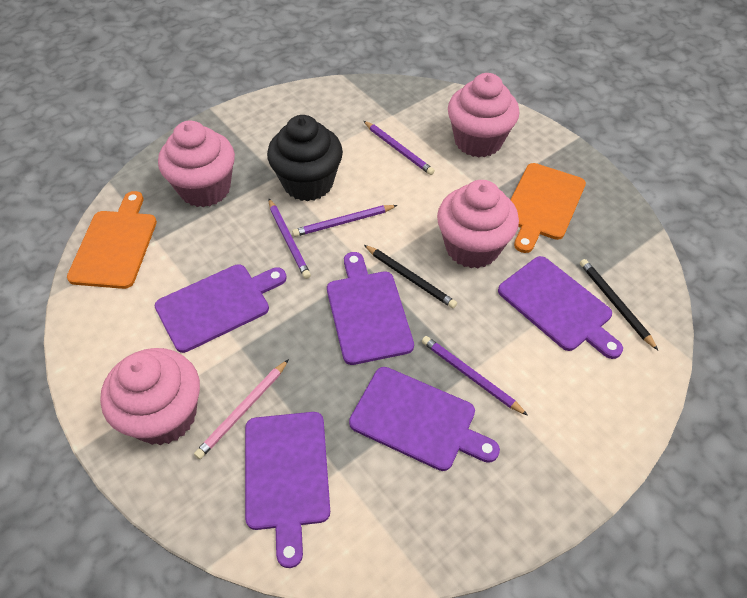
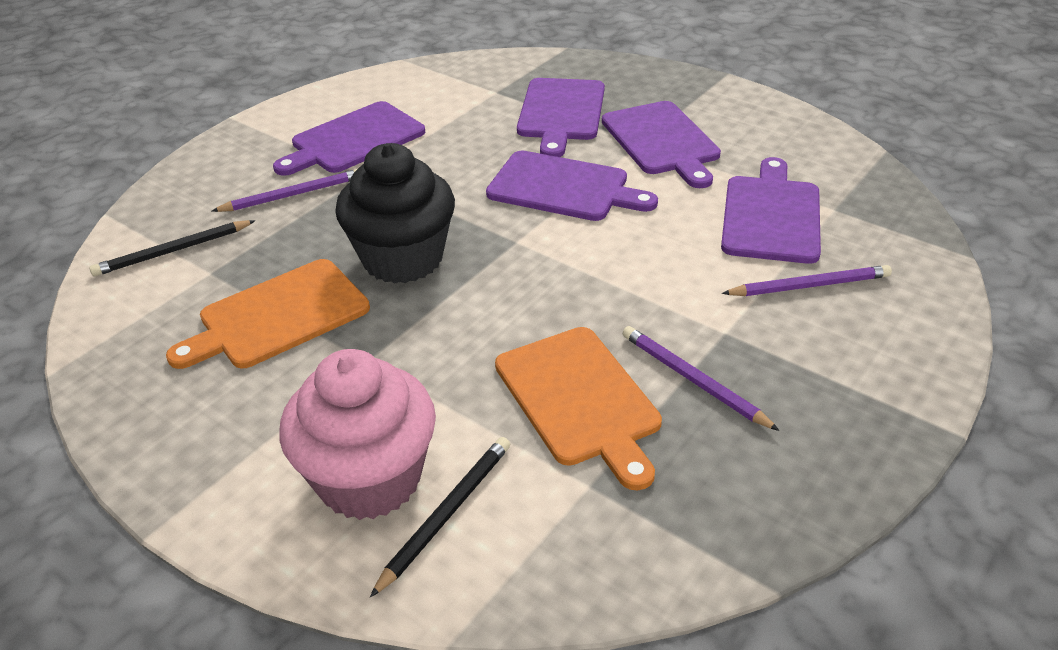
pink cupcake: 4 -> 1
pink pencil: 1 -> 0
purple pencil: 4 -> 3

